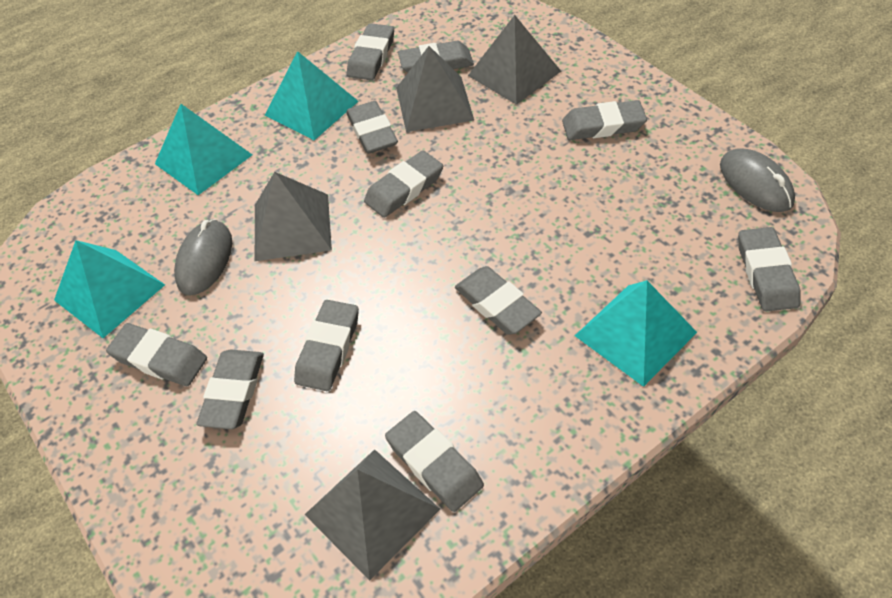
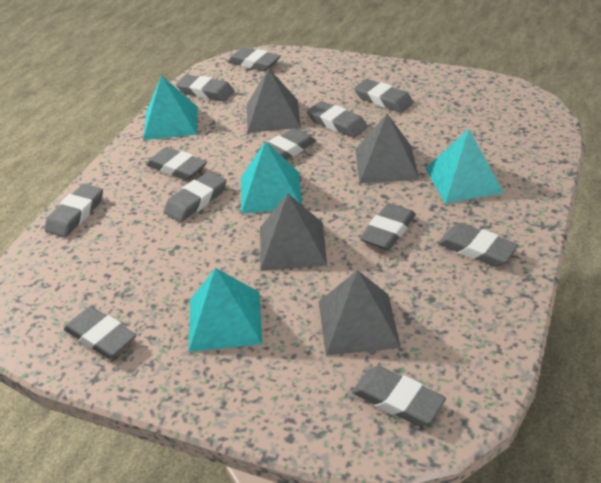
grey eraser: 11 -> 12
grey mouse: 2 -> 0

